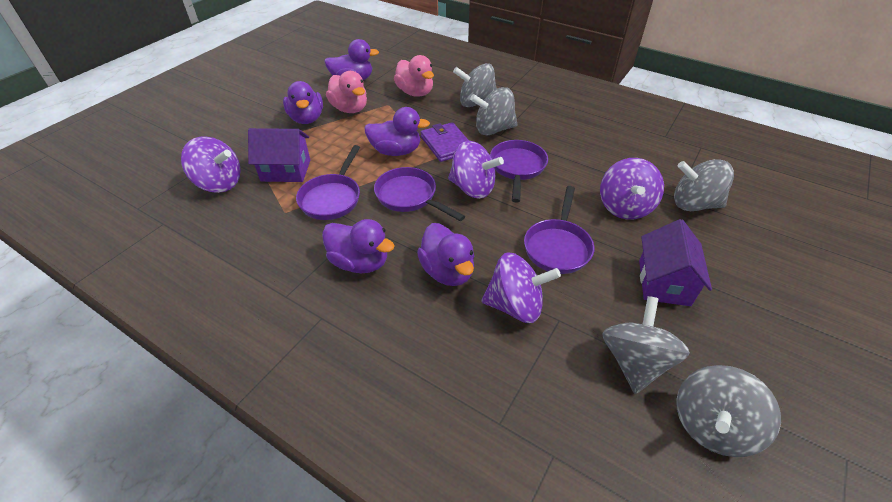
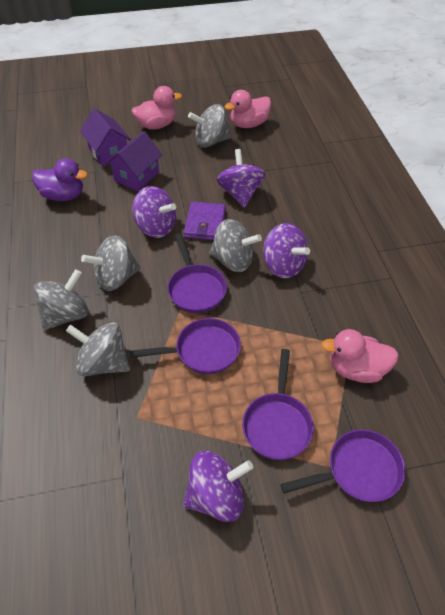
pink duck: 2 -> 3
purple duck: 5 -> 1

